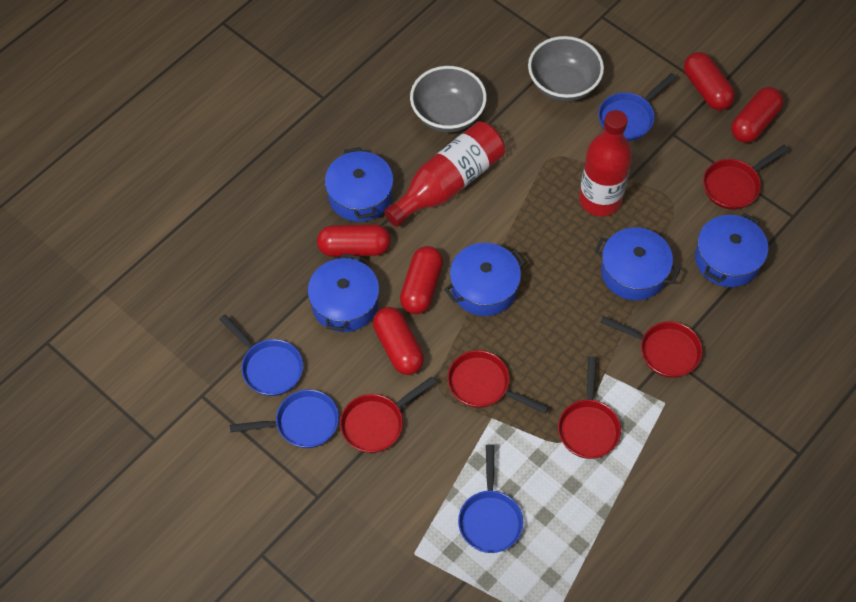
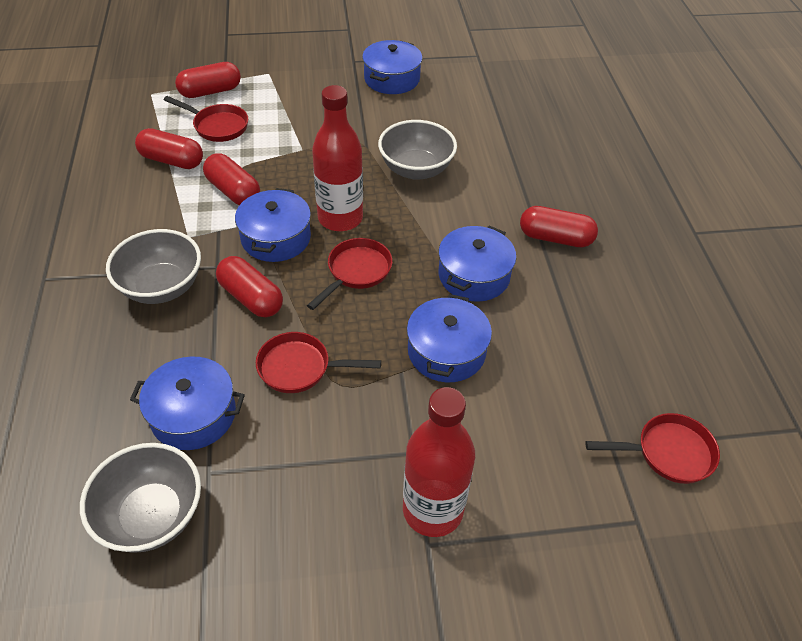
blue pan: 4 -> 0
grey bowl: 2 -> 3
red pan: 5 -> 4

